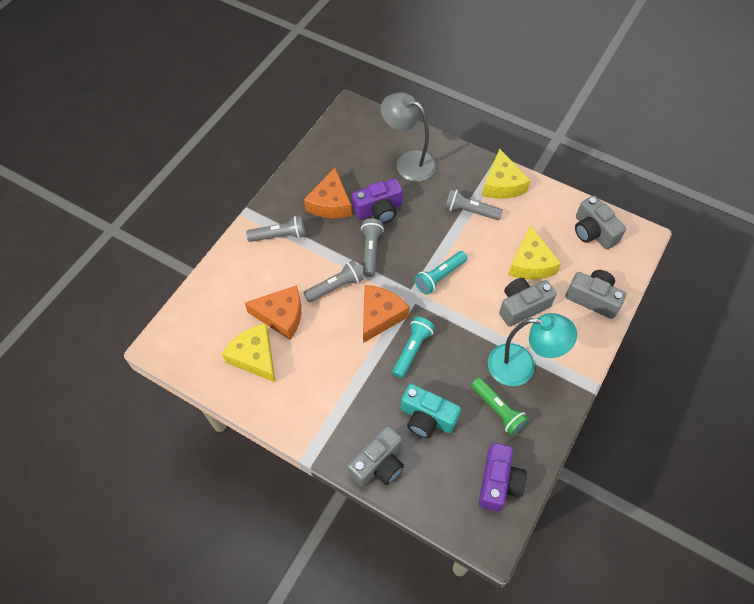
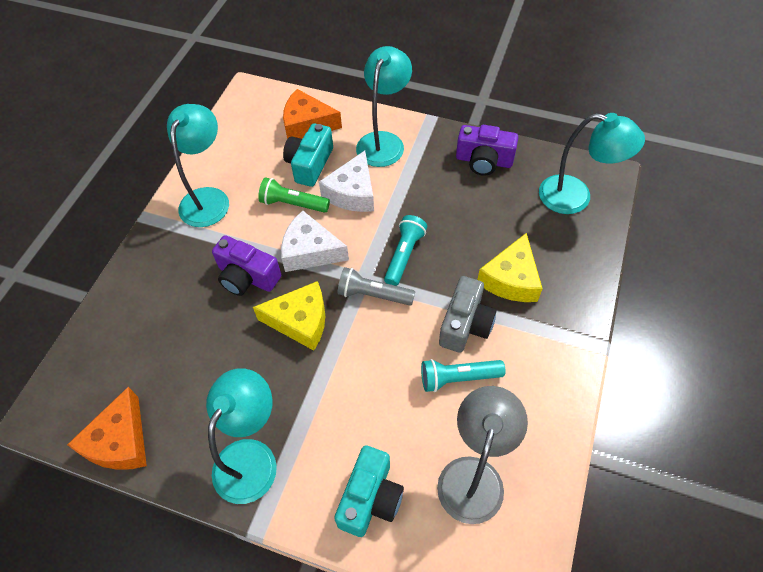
grey camera: 4 -> 1
grey flashlight: 4 -> 1
orange cheese: 3 -> 2
turquoise camera: 1 -> 2
turquoise lamp: 1 -> 4
white cheese: 0 -> 2
yellow cheese: 3 -> 2

